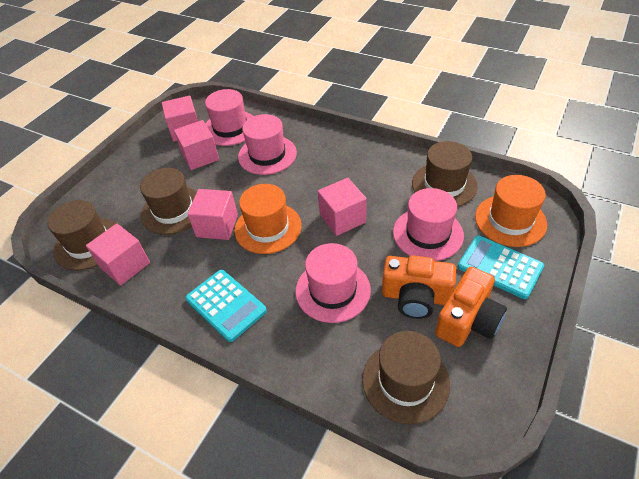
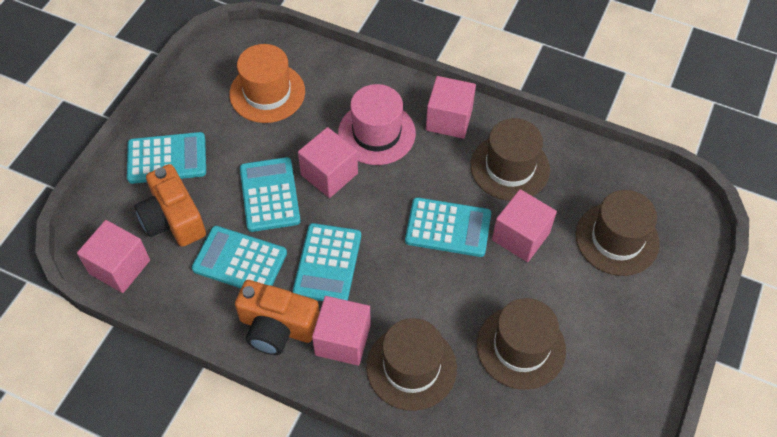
orange hat: 2 -> 1
pink hat: 4 -> 1
turquoise calculator: 2 -> 5

